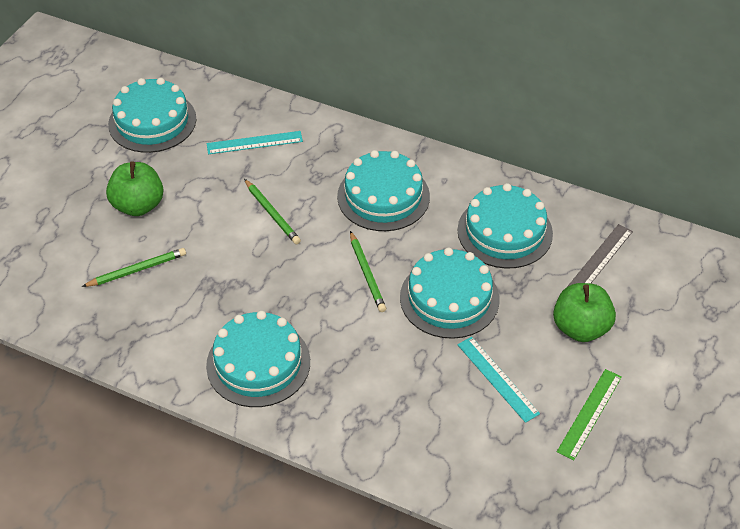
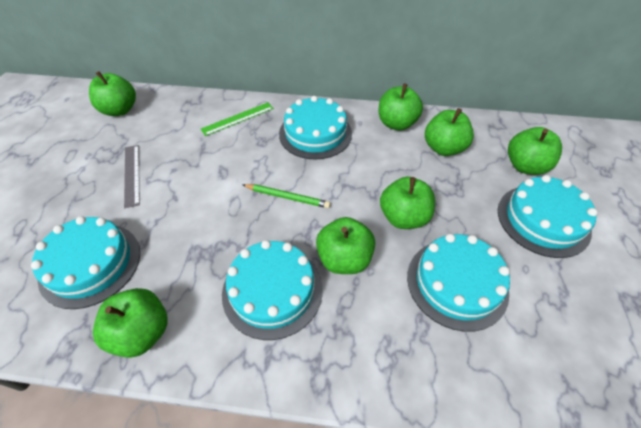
green apple: 2 -> 7
green pencil: 3 -> 1
turquoise ruler: 2 -> 0

